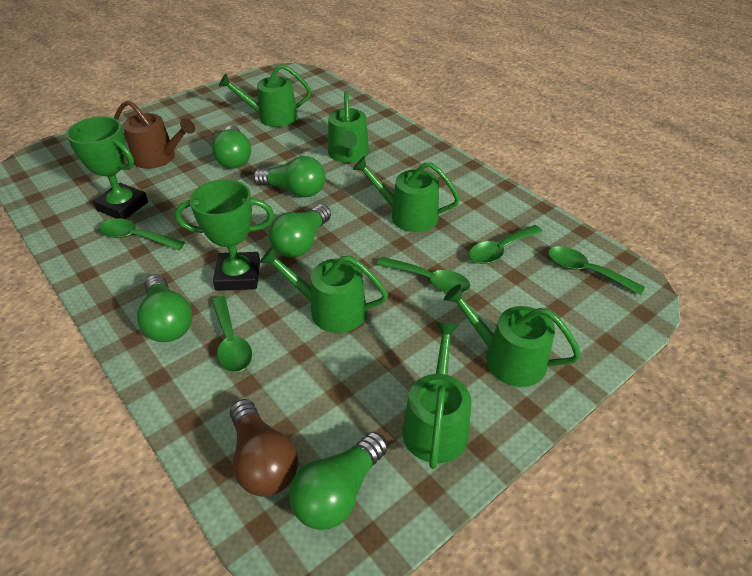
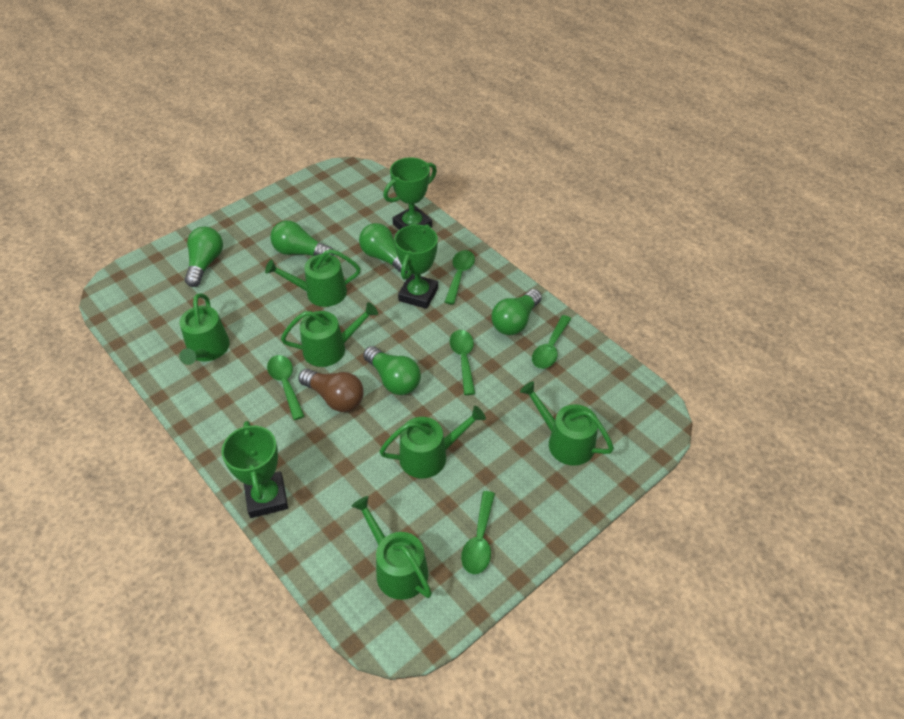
brown watering can: 1 -> 0
green trophy: 2 -> 3

